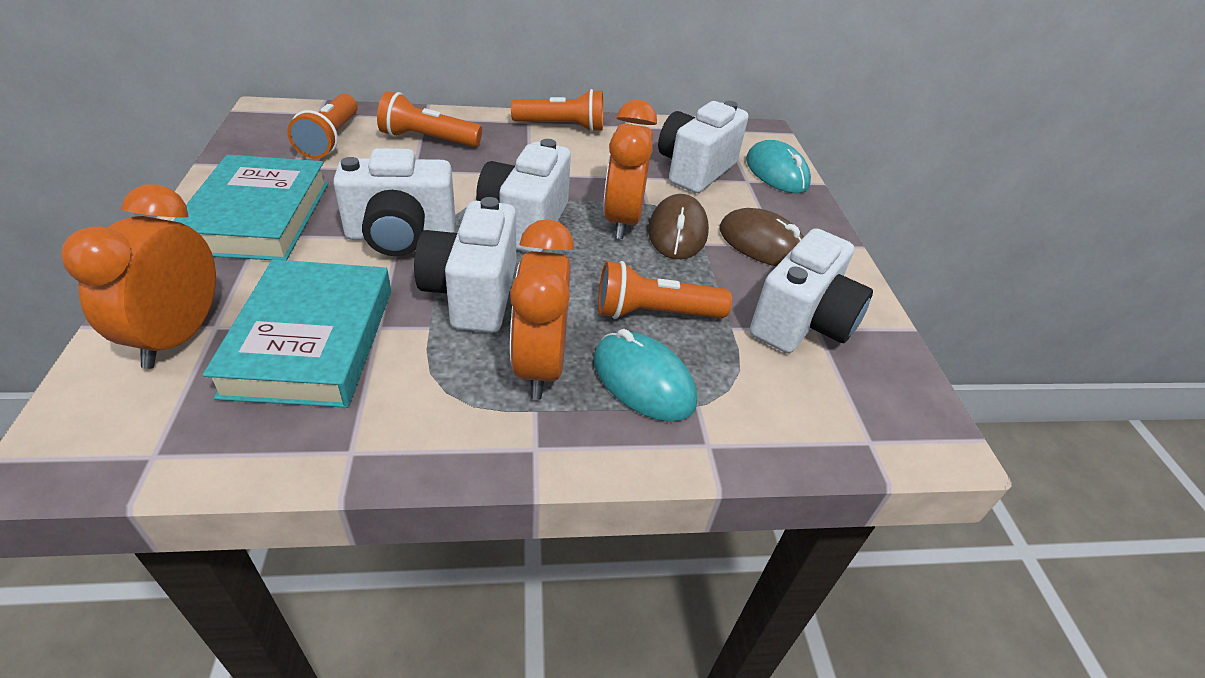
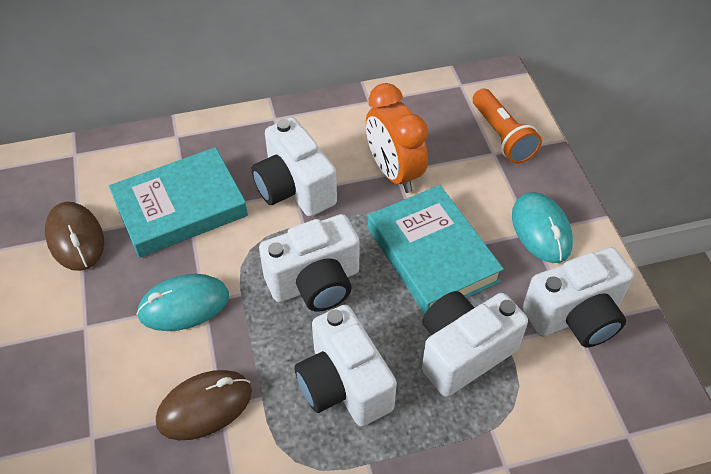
orange clock: 3 -> 1
orange flashlight: 4 -> 1

